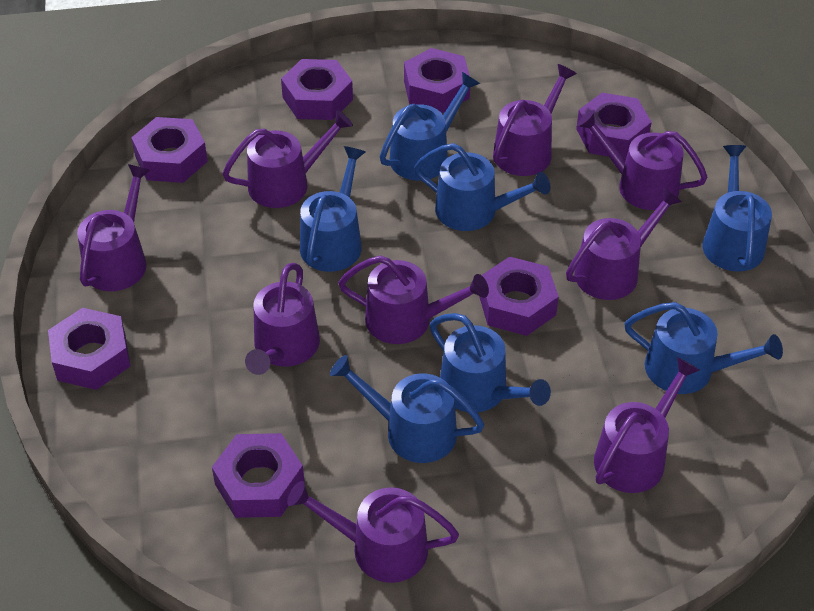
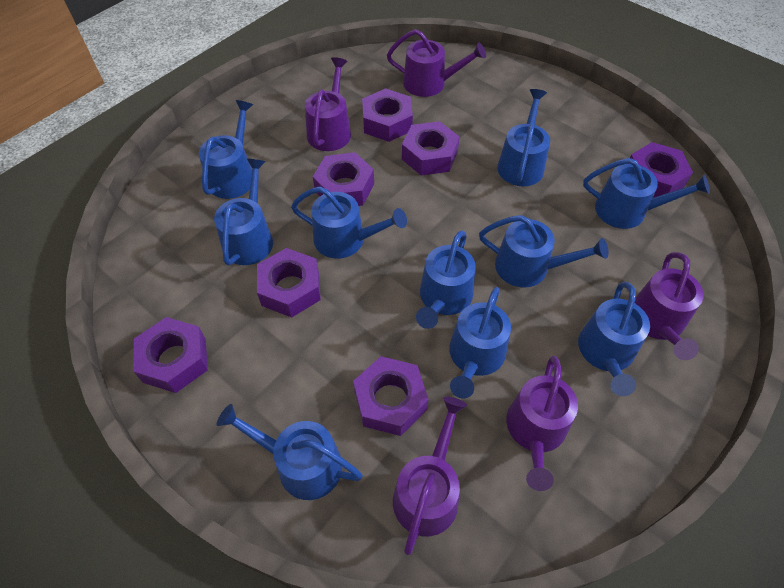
blue watering can: 7 -> 10
purple watering can: 9 -> 5

